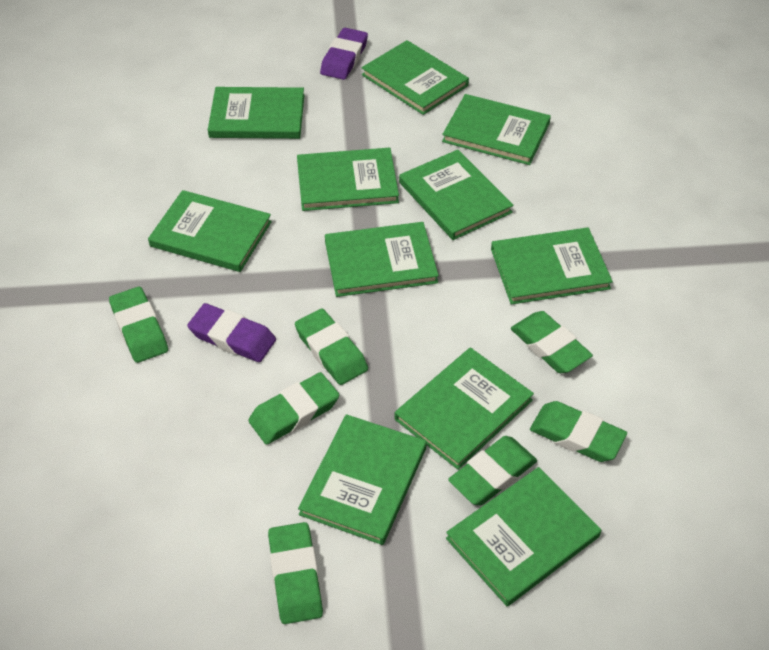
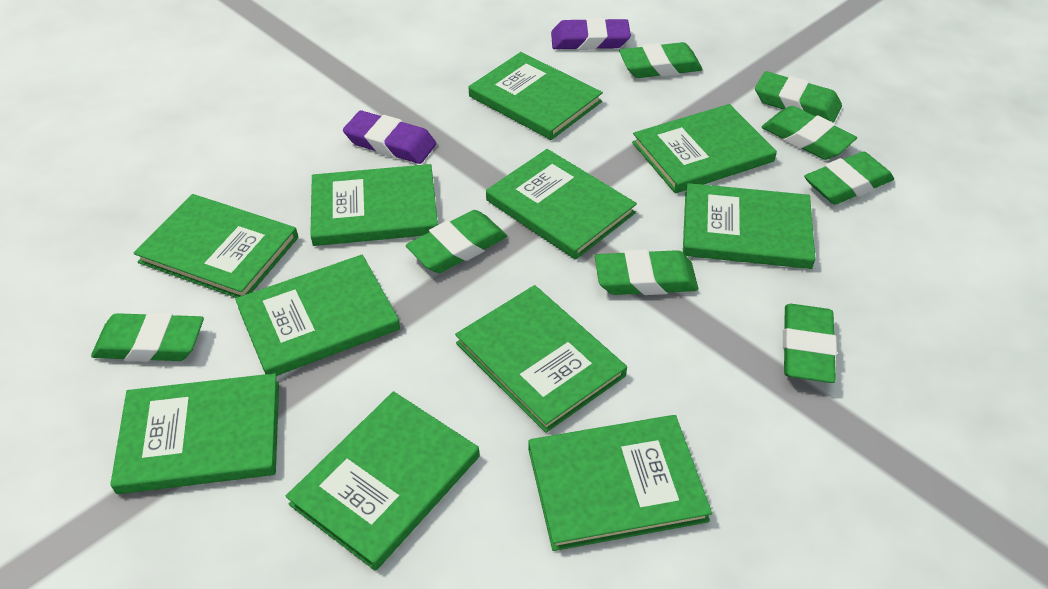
green eraser: 7 -> 8

